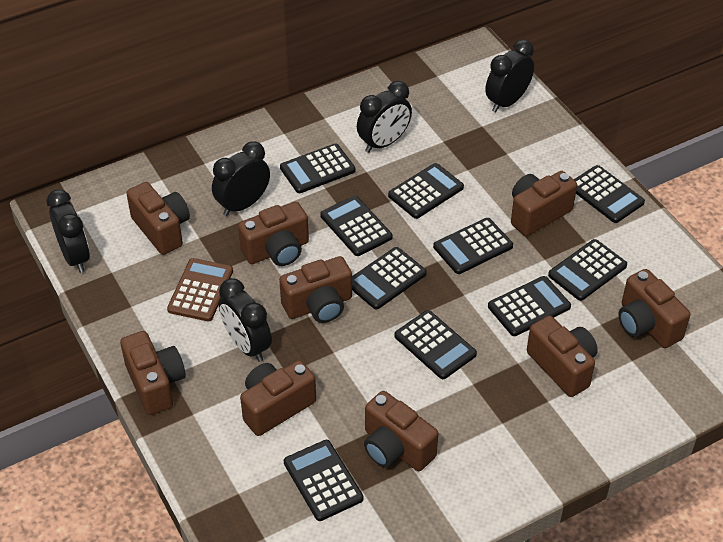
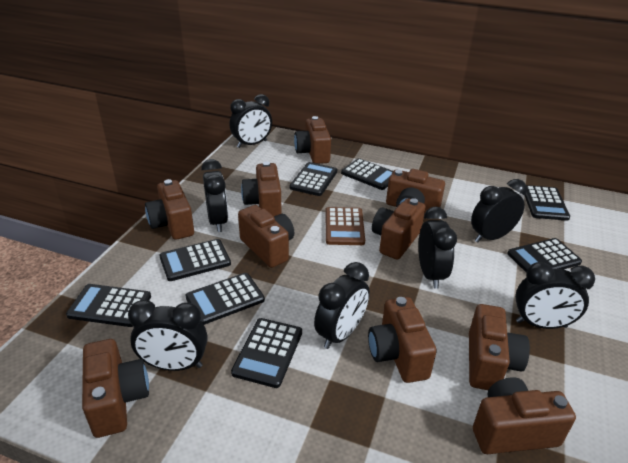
black calculator: 10 -> 8
black clock: 5 -> 7
brown camera: 9 -> 10

